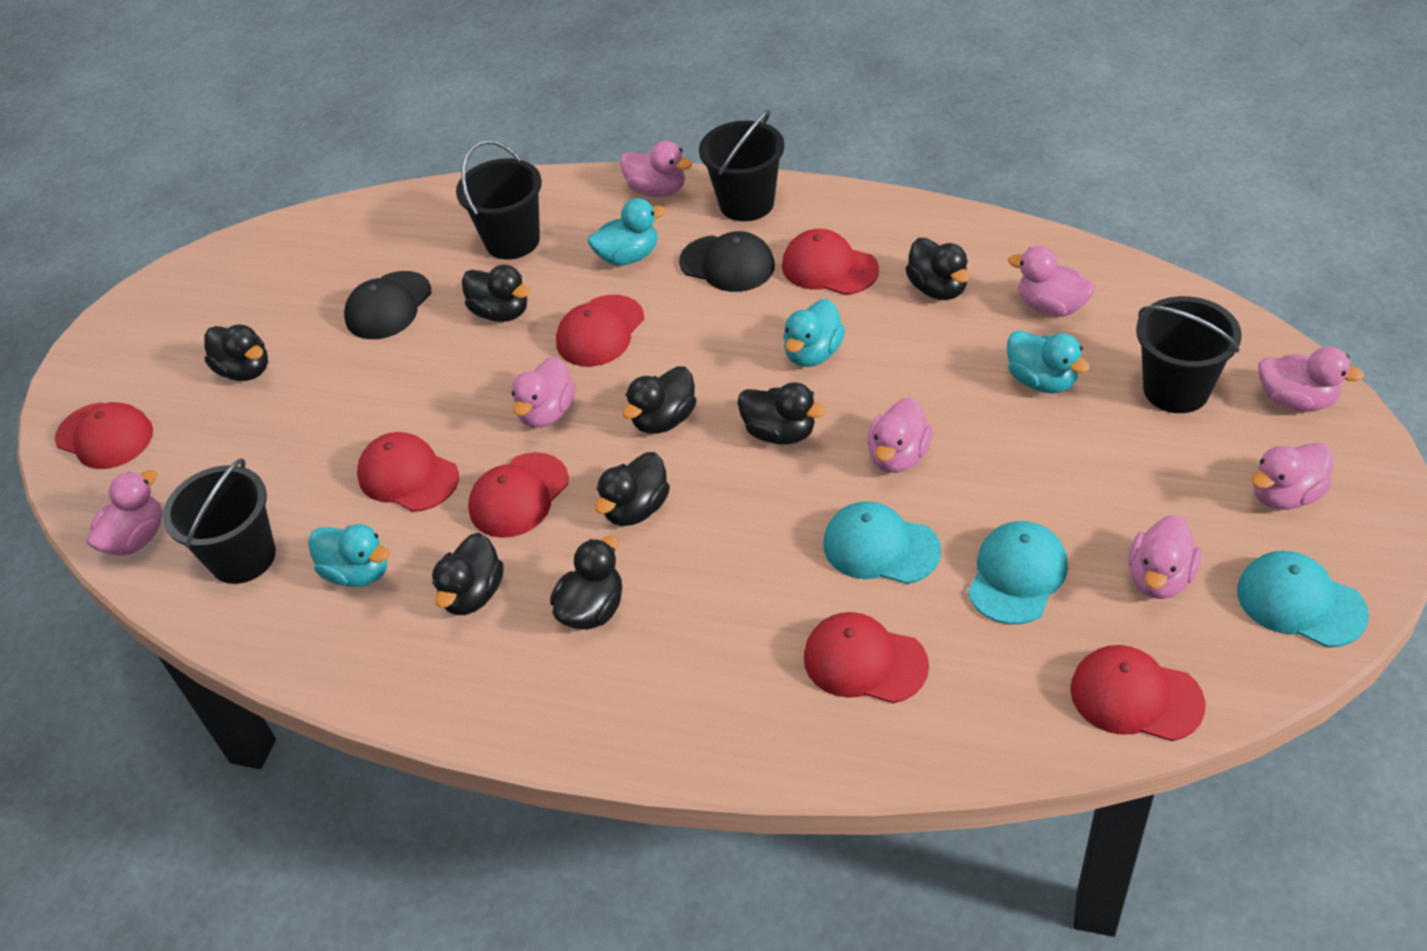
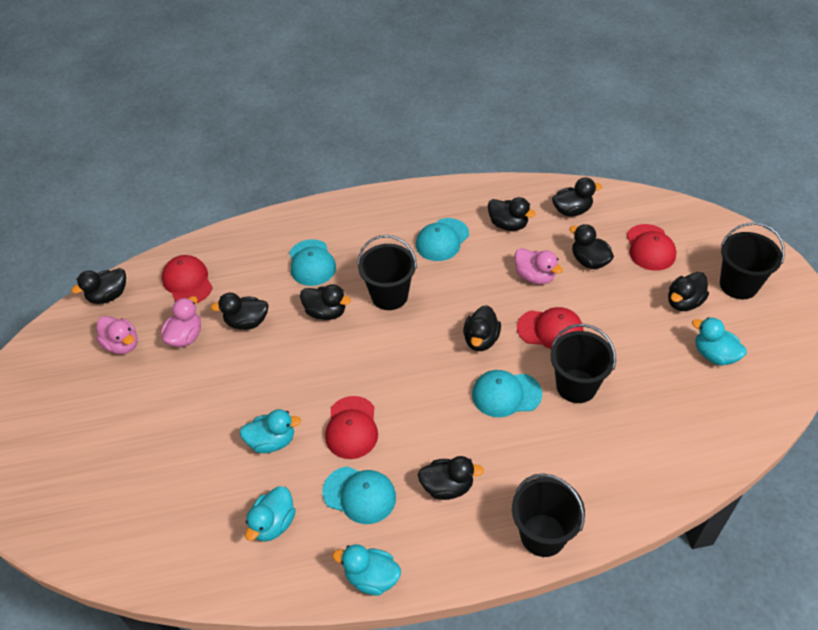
black cap: 2 -> 0
black duck: 8 -> 9
pink duck: 8 -> 3
red cap: 7 -> 4
turquoise cap: 3 -> 4

